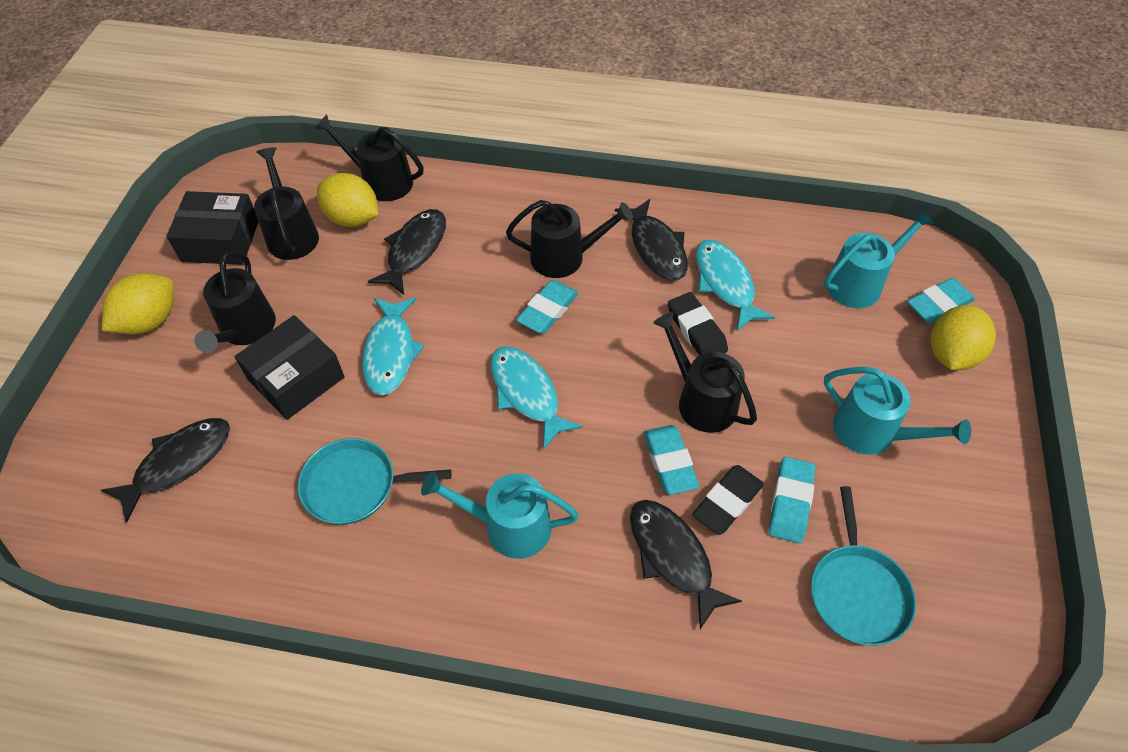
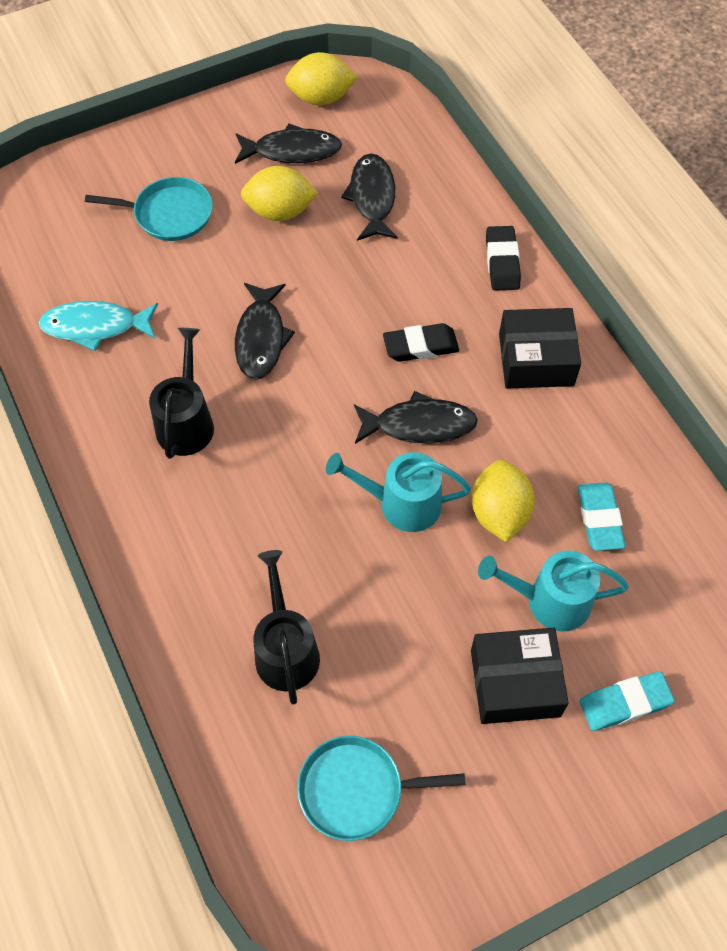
black watering can: 5 -> 2
turquoise eraser: 4 -> 2
turquoise fish: 3 -> 1
turquoise watering can: 3 -> 2

